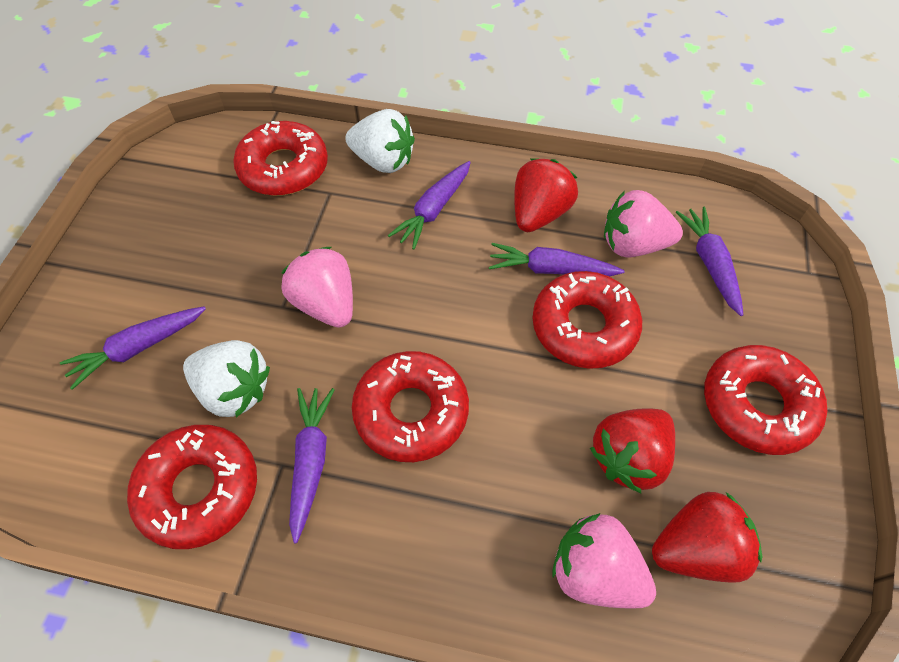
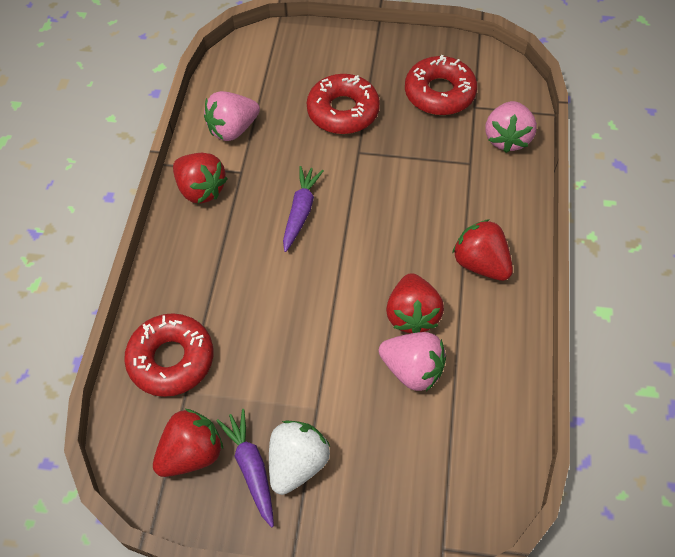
purple carrot: 5 -> 2
red donut: 5 -> 3
red strawberry: 3 -> 4
white strawberry: 2 -> 1

